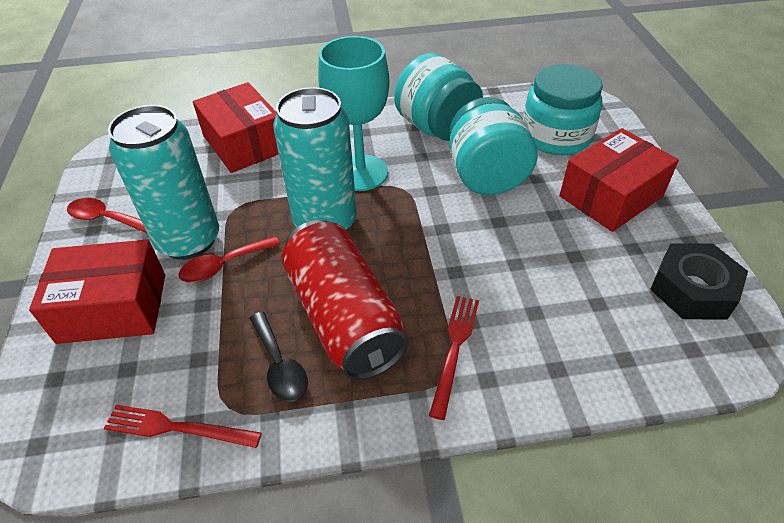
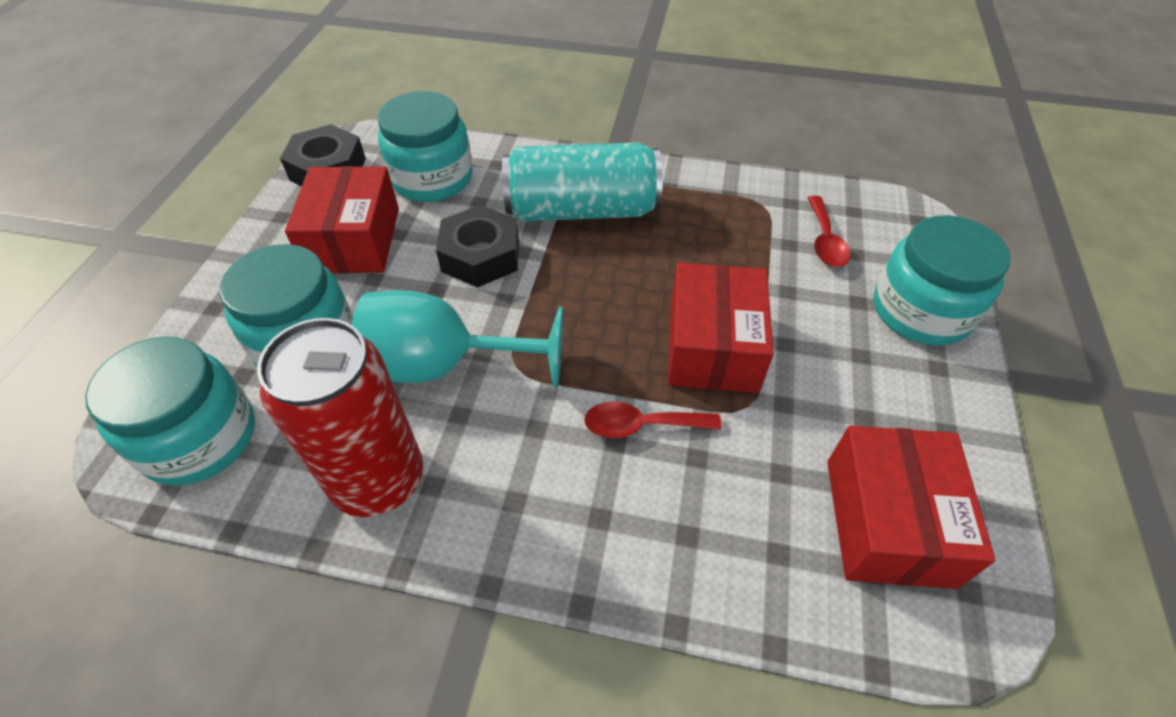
black nut: 1 -> 2
black spoon: 1 -> 0
red fork: 2 -> 0
turquoise can: 2 -> 1
turquoise jar: 3 -> 4

